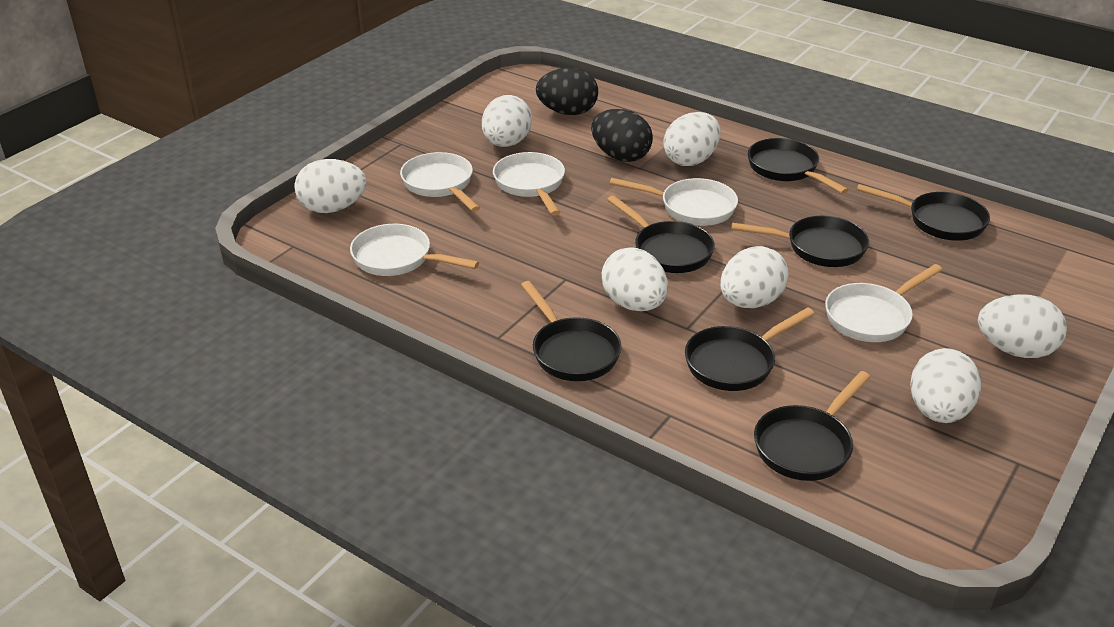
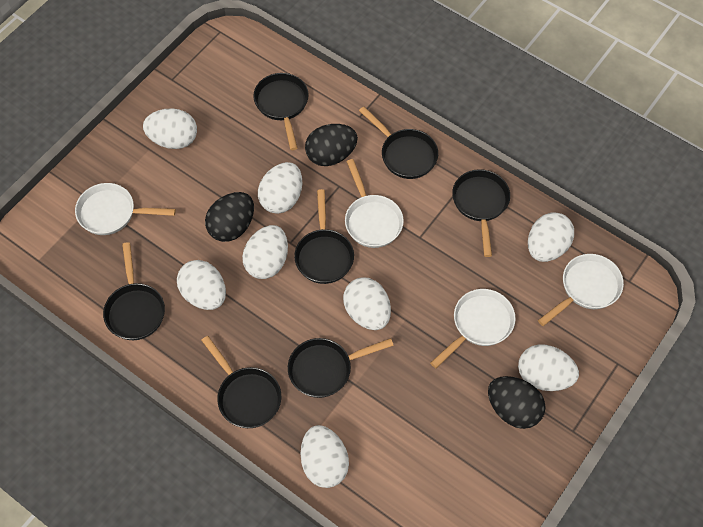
black egg: 2 -> 3
white egg: 7 -> 8
white pan: 5 -> 4

